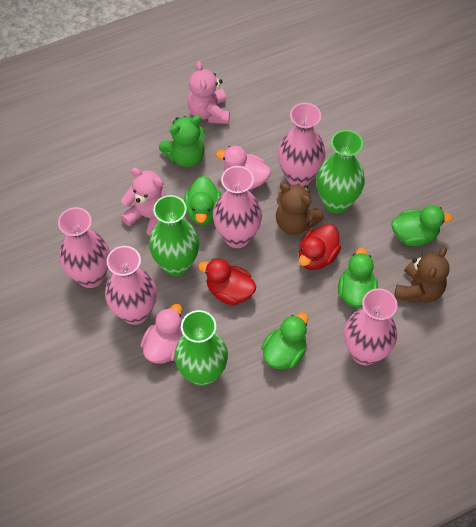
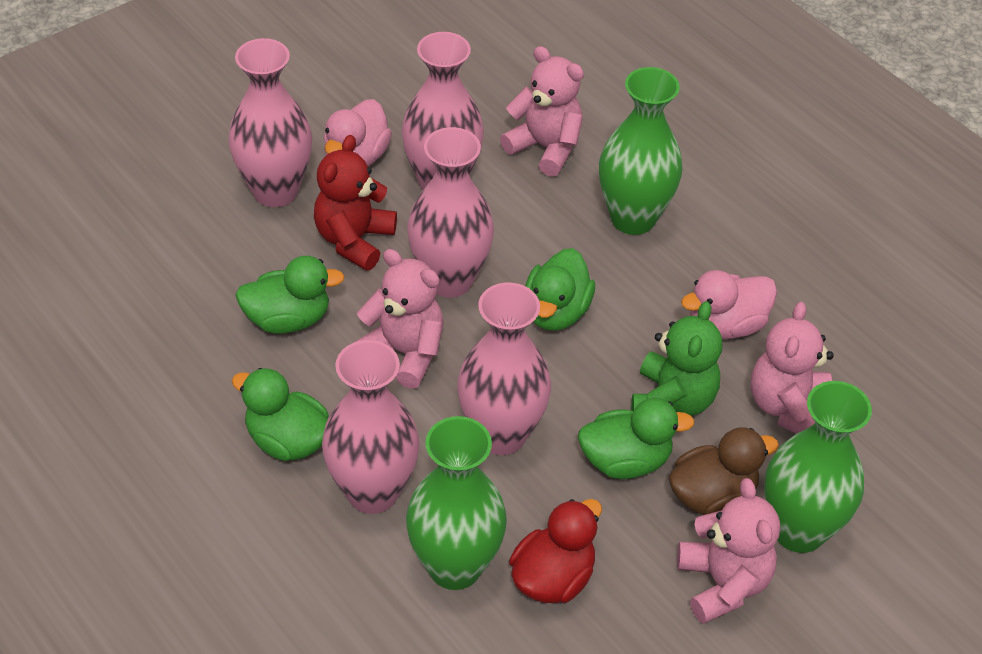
brown duck: 0 -> 1
brown teddy bear: 2 -> 0
pink teddy bear: 2 -> 4
red duck: 2 -> 1
red teddy bear: 0 -> 1

